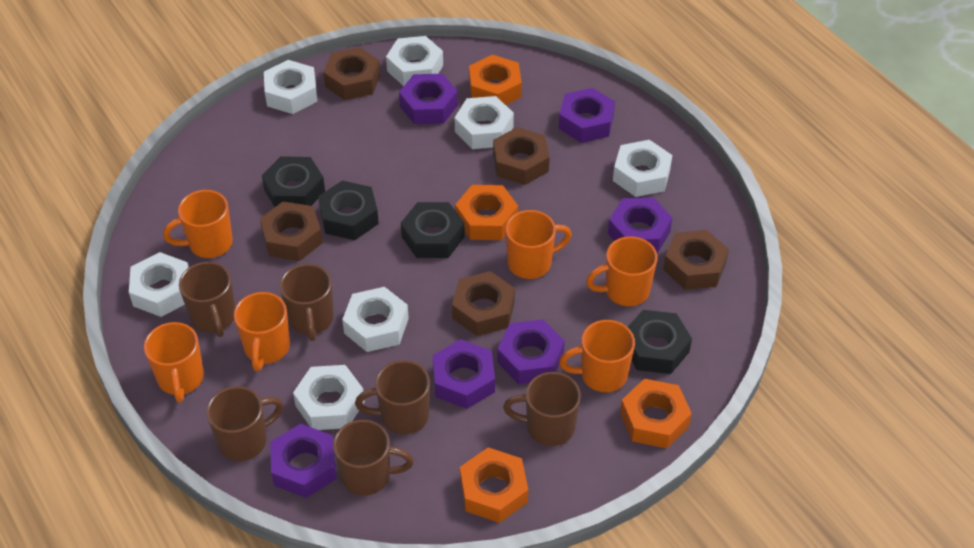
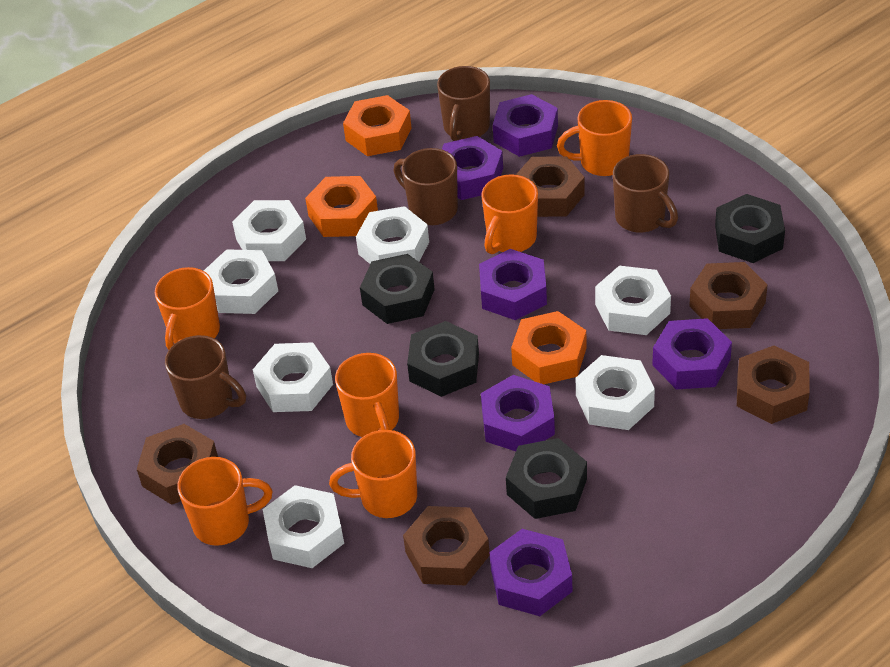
brown mug: 6 -> 4
orange nut: 4 -> 3

